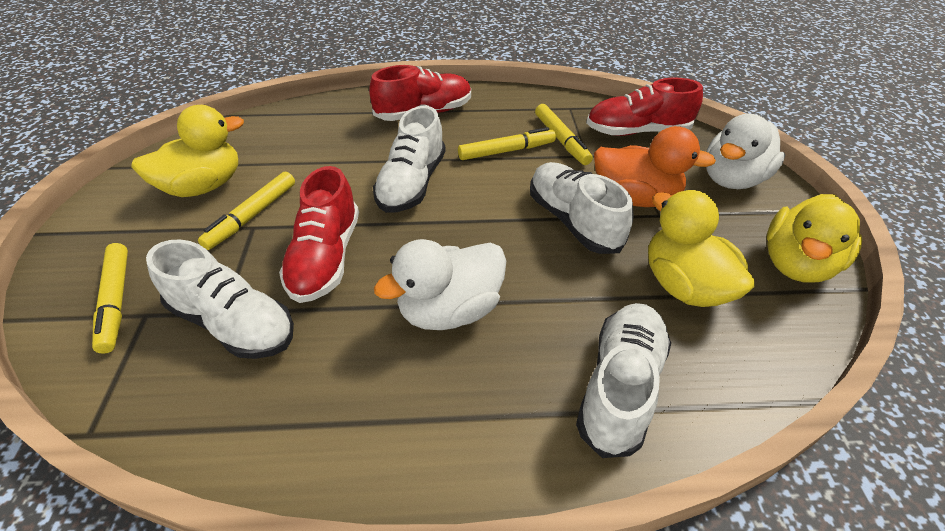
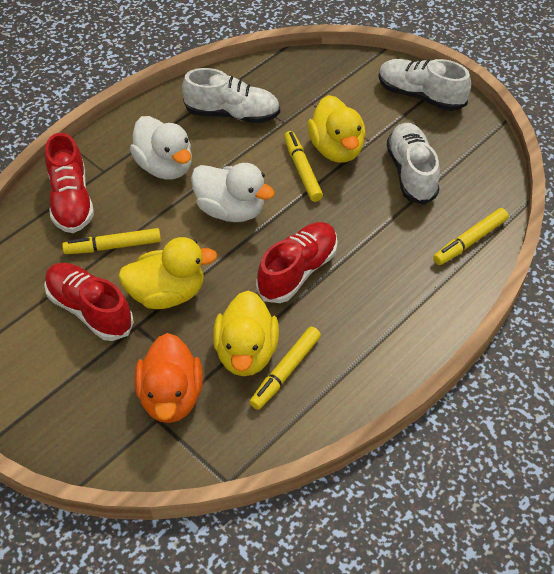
white shoe: 4 -> 3

